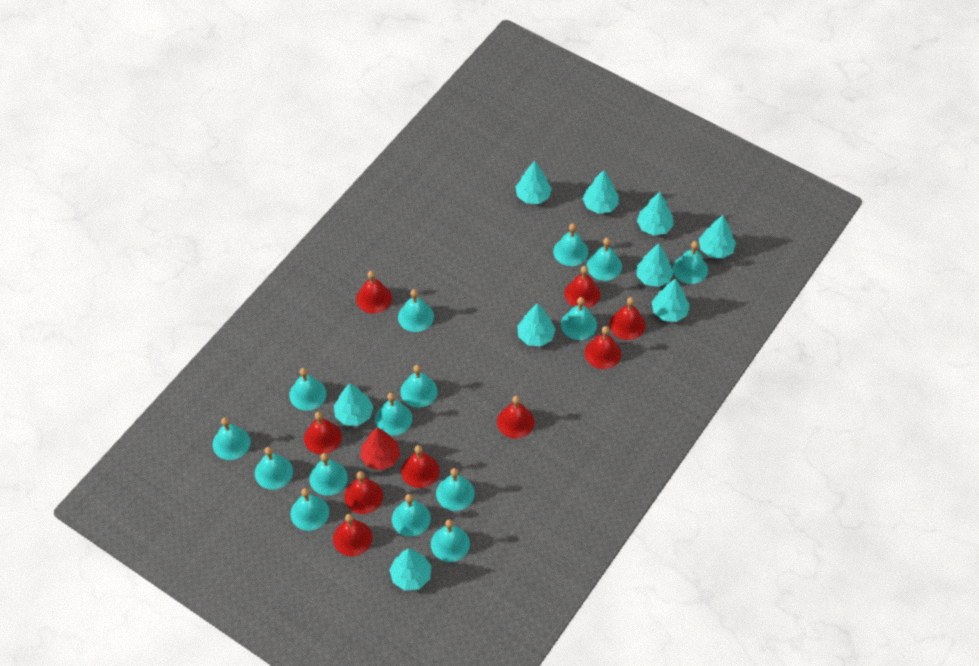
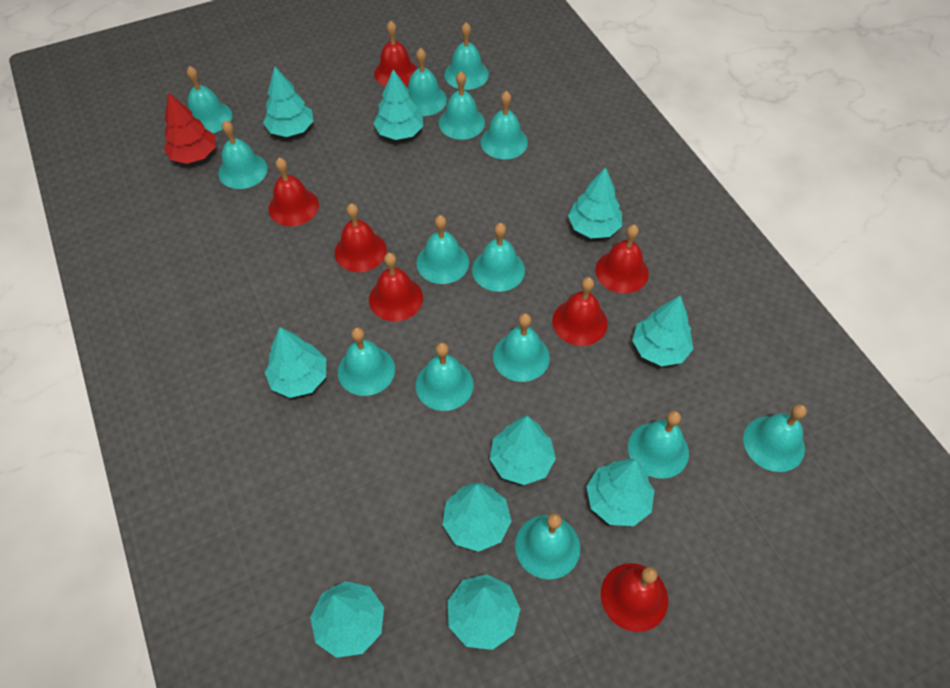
red bell: 9 -> 7
turquoise bell: 15 -> 14
turquoise tree: 9 -> 10

